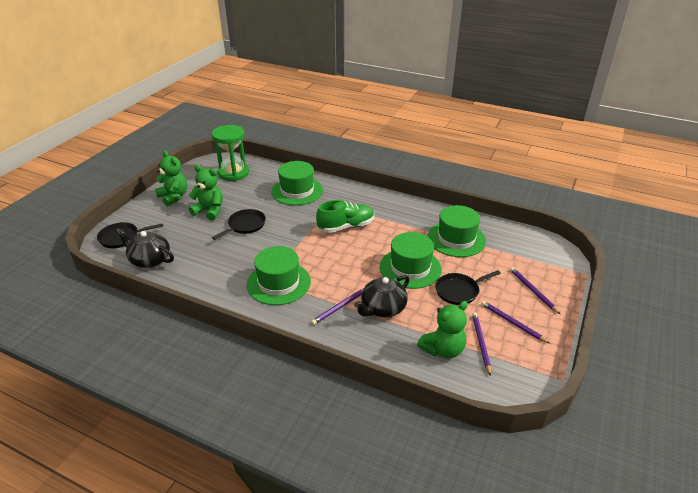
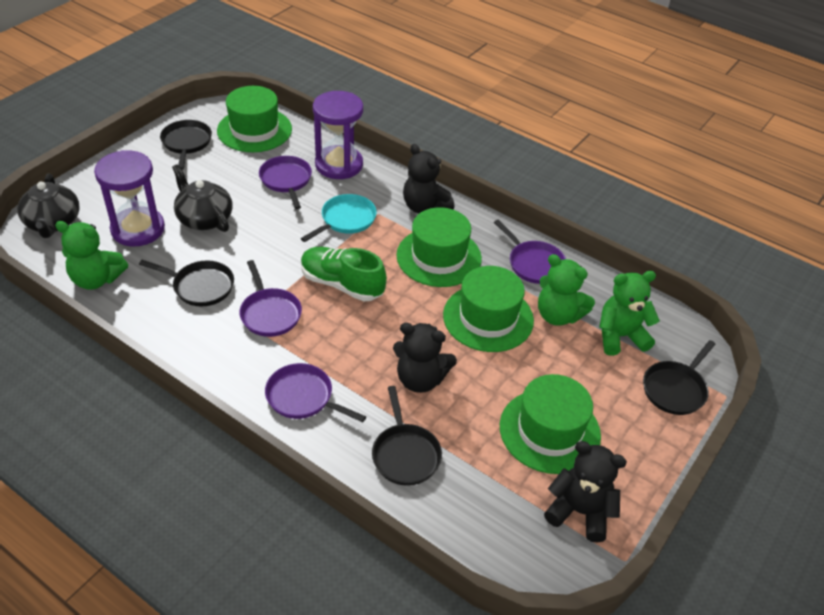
black pan: 3 -> 4
black teddy bear: 0 -> 3
green hourglass: 1 -> 0
purple hourglass: 0 -> 2
purple pan: 0 -> 4
purple pencil: 4 -> 0
turquoise pan: 0 -> 1

